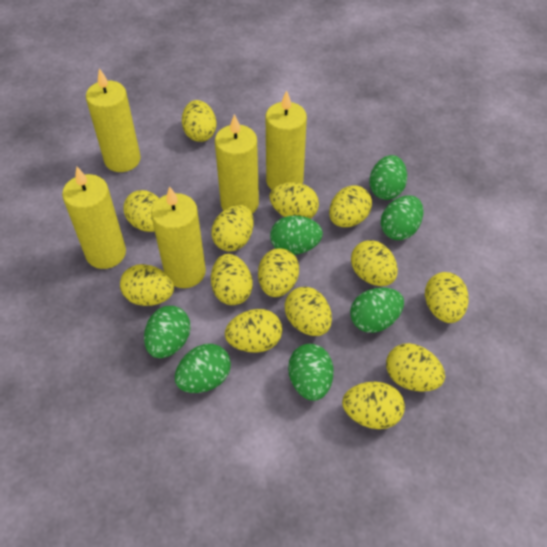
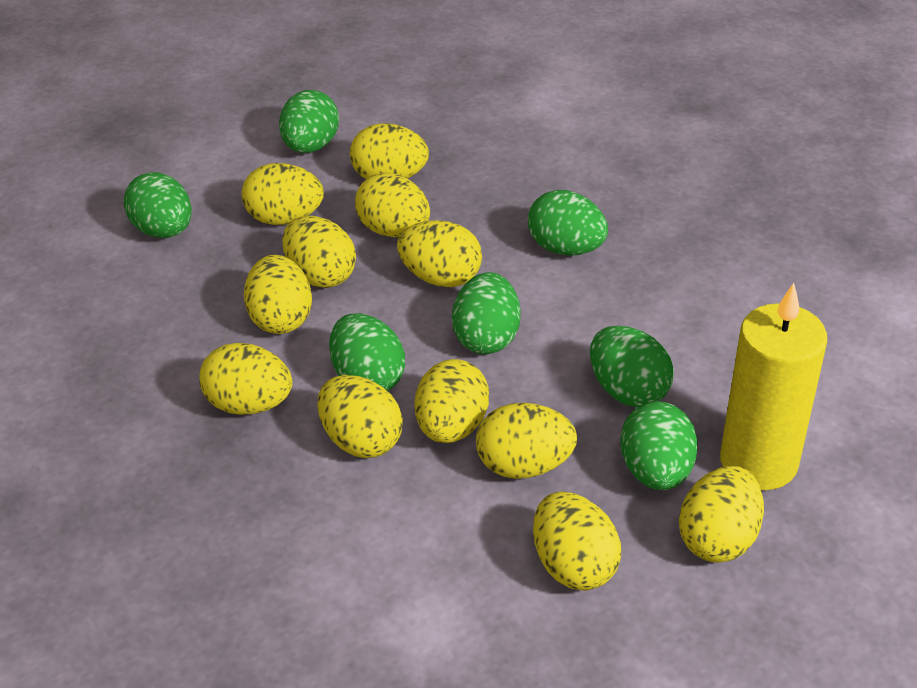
yellow candle: 5 -> 1
yellow egg: 14 -> 12

